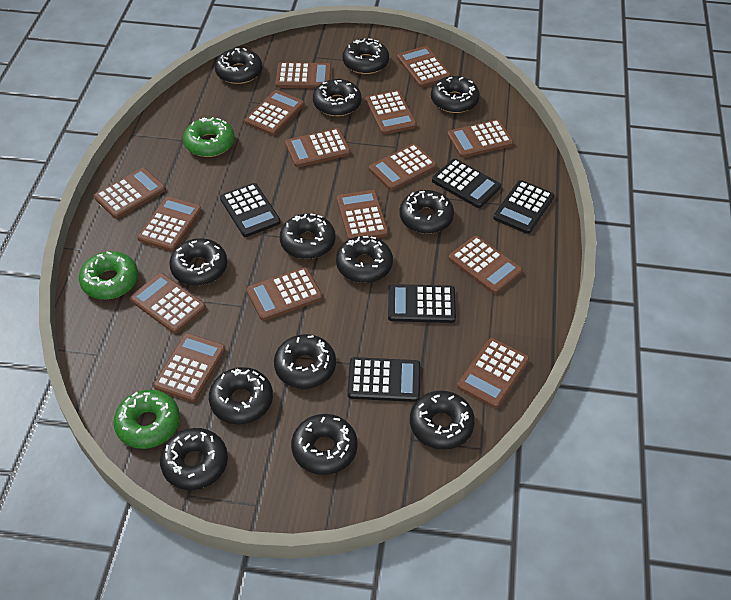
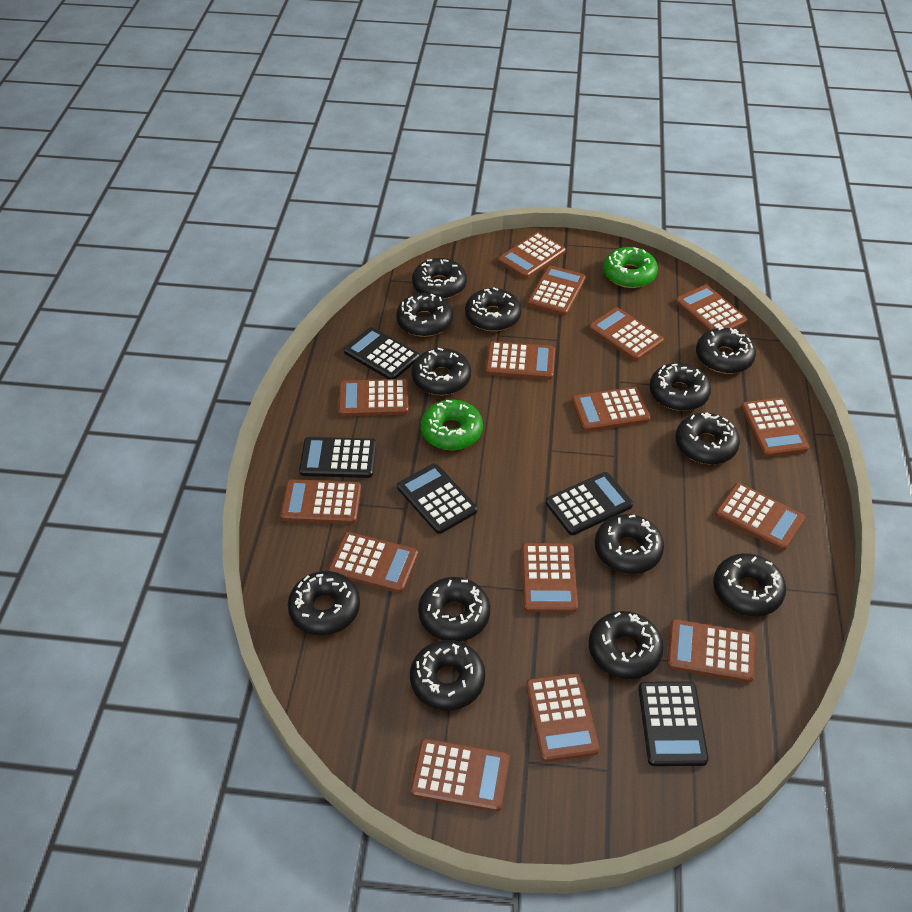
green donut: 3 -> 2

